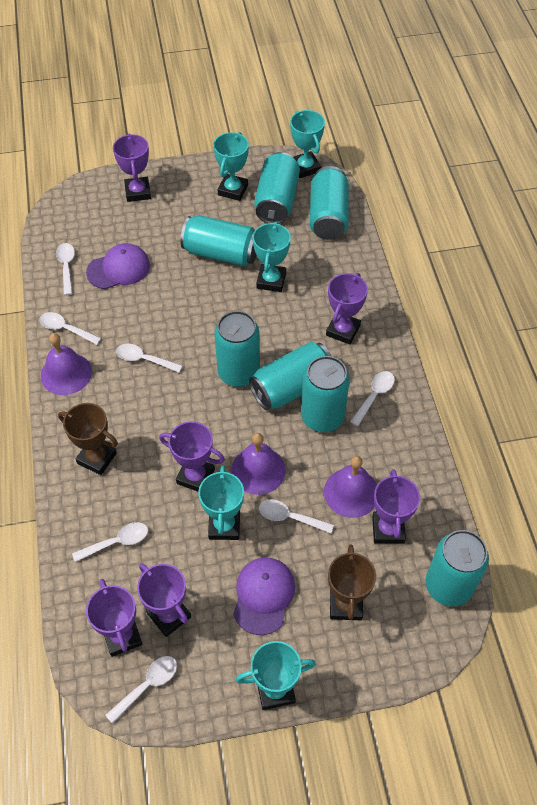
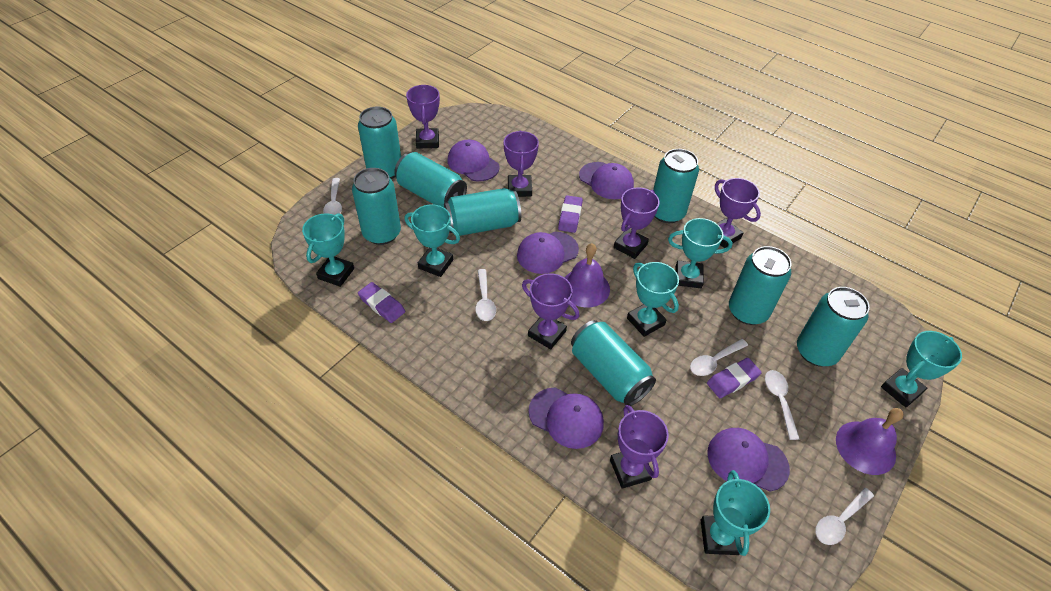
brown trophy: 2 -> 0
purple bell: 3 -> 2
purple cap: 2 -> 5
purple eraser: 0 -> 3
turquoise can: 7 -> 8
turquoise trophy: 5 -> 6
white spoon: 7 -> 5

